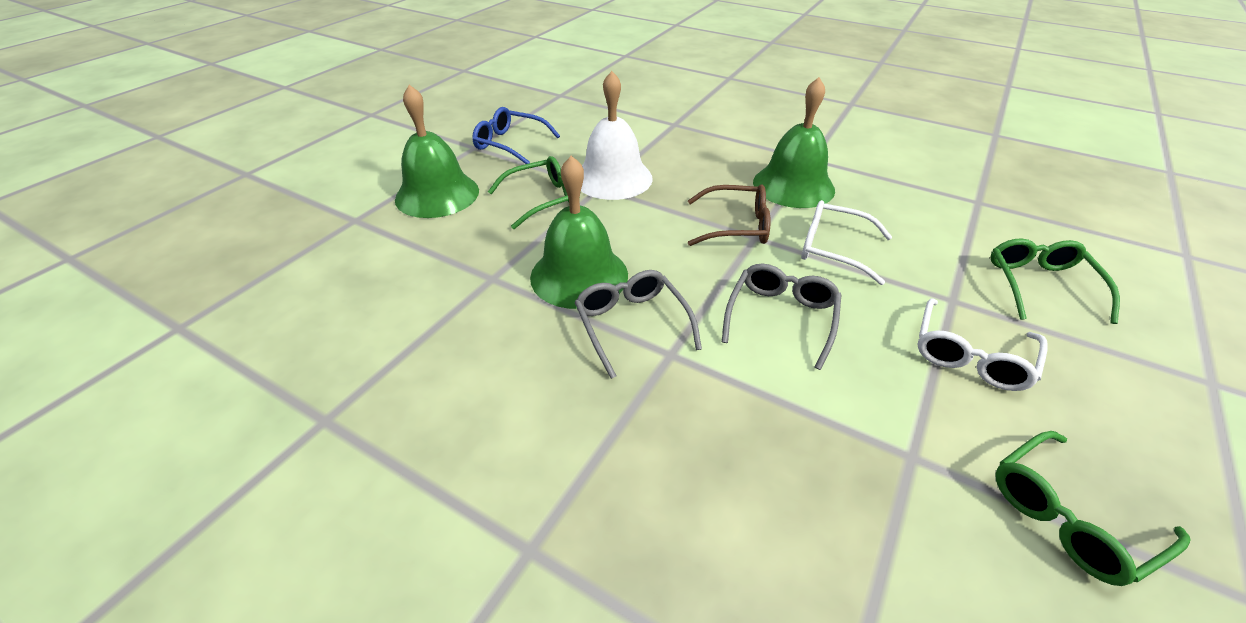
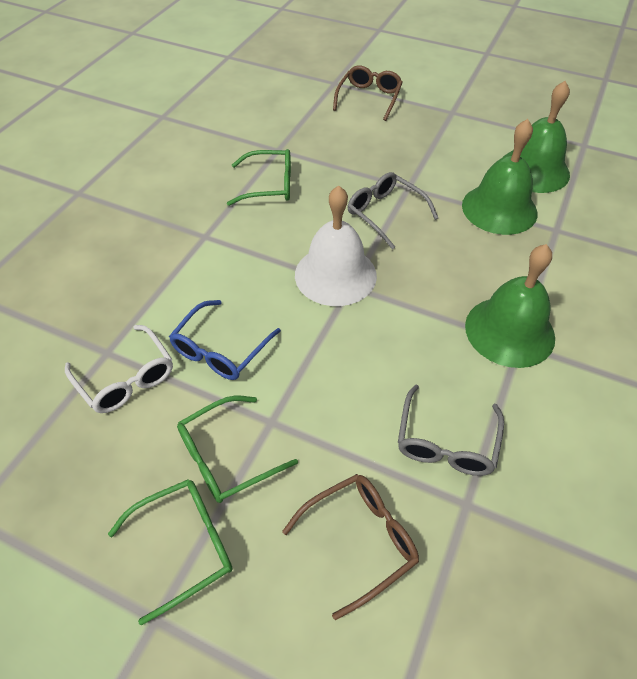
brown glasses: 1 -> 2
white glasses: 2 -> 1

